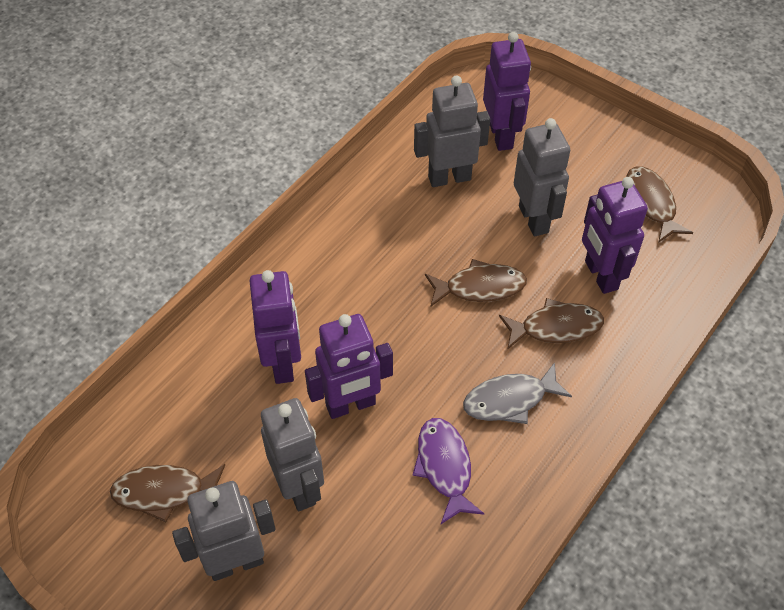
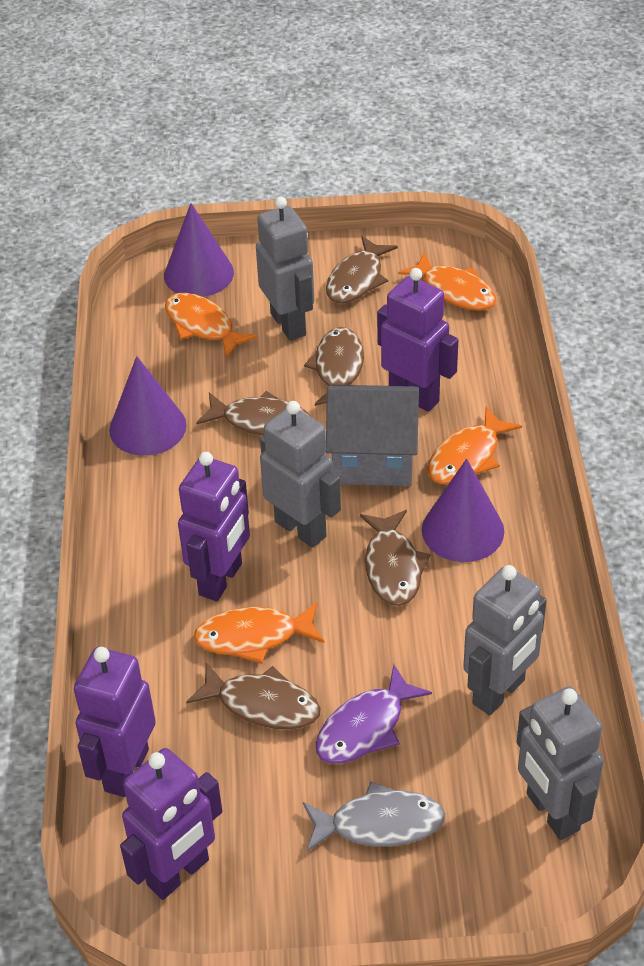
brown fish: 4 -> 5
grey house: 0 -> 1
orange fish: 0 -> 4
purple cone: 0 -> 3

